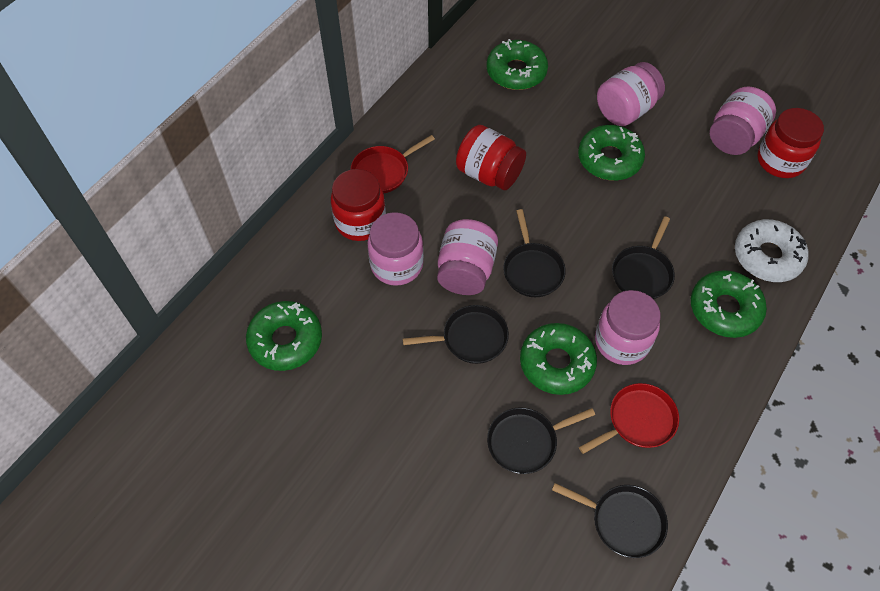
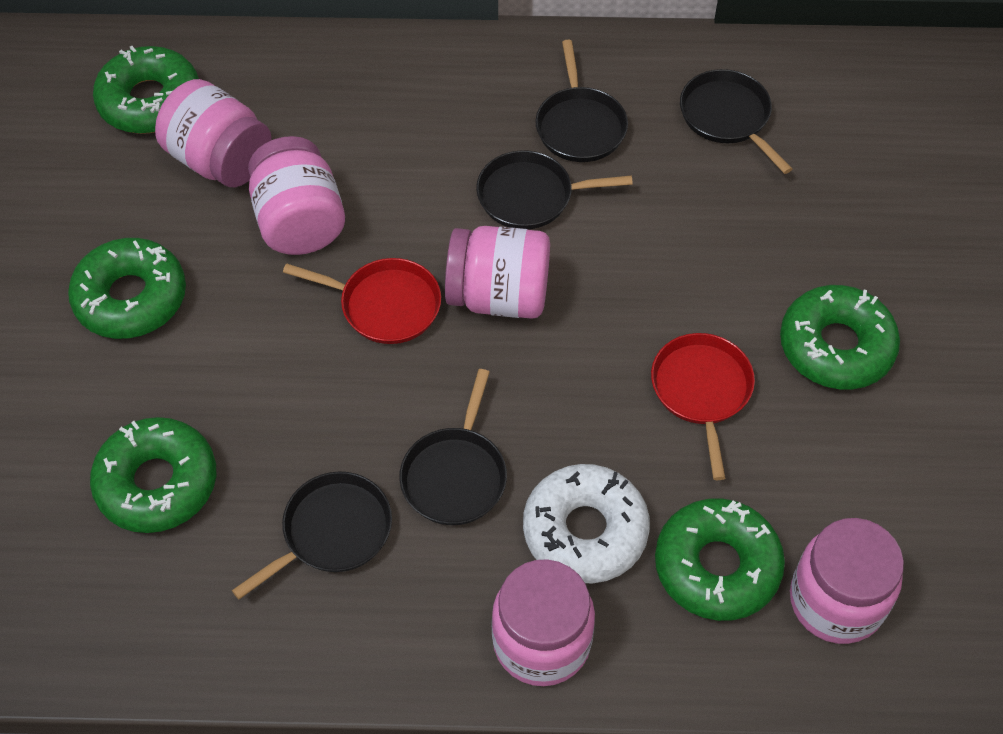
red jar: 3 -> 0

